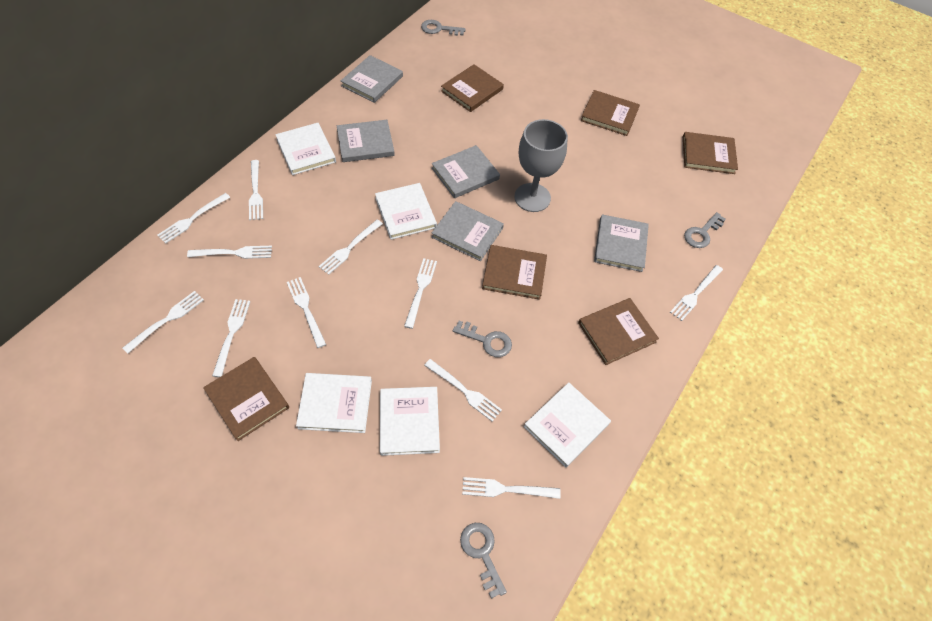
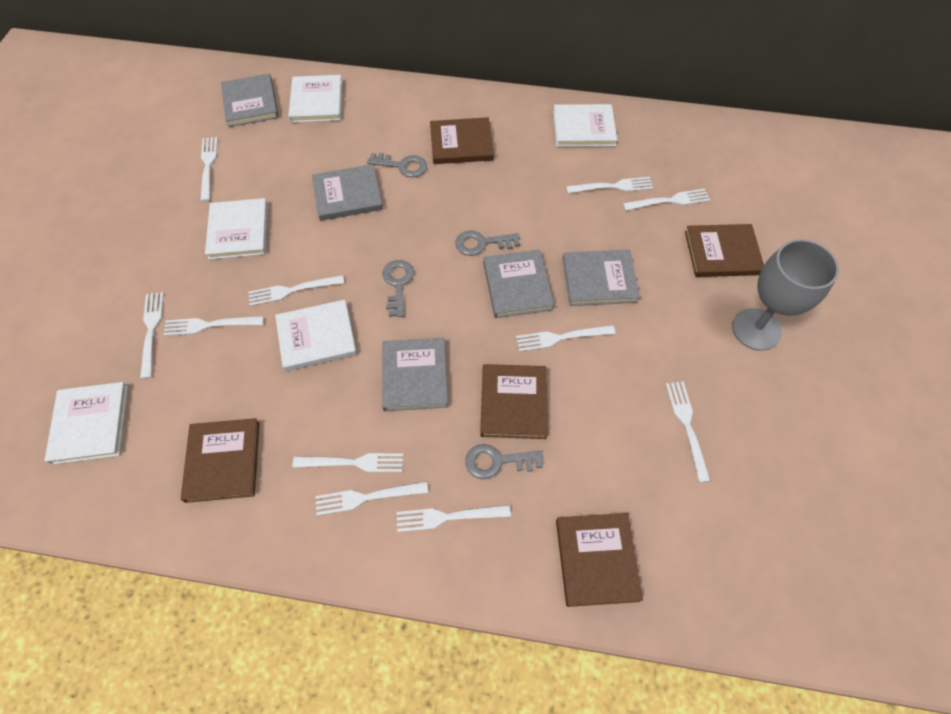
brown book: 6 -> 5

